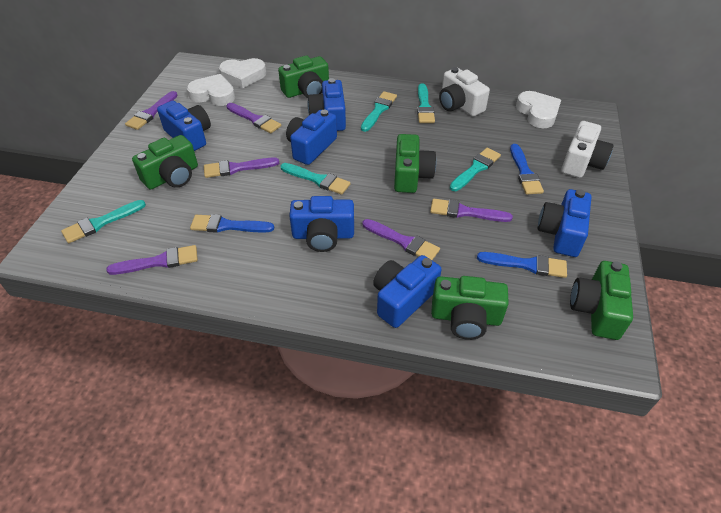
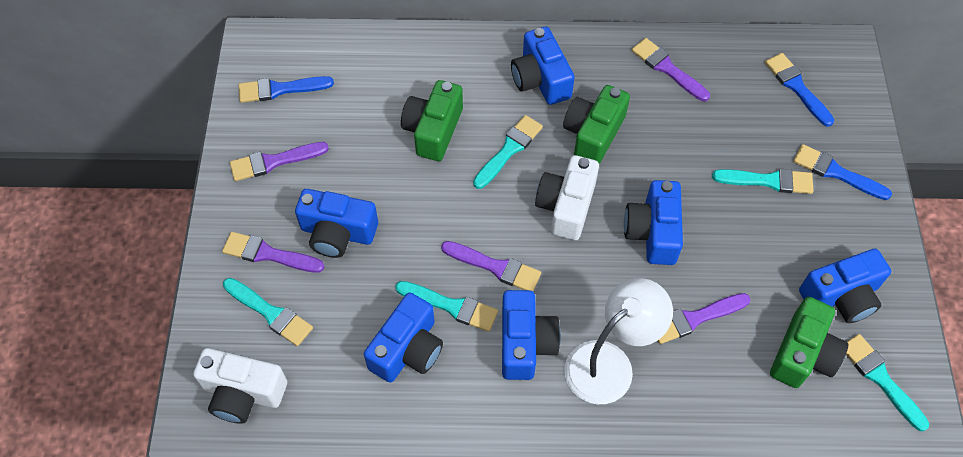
green camera: 5 -> 3
purple brush: 6 -> 5
white heart: 3 -> 0
white lamp: 0 -> 1

